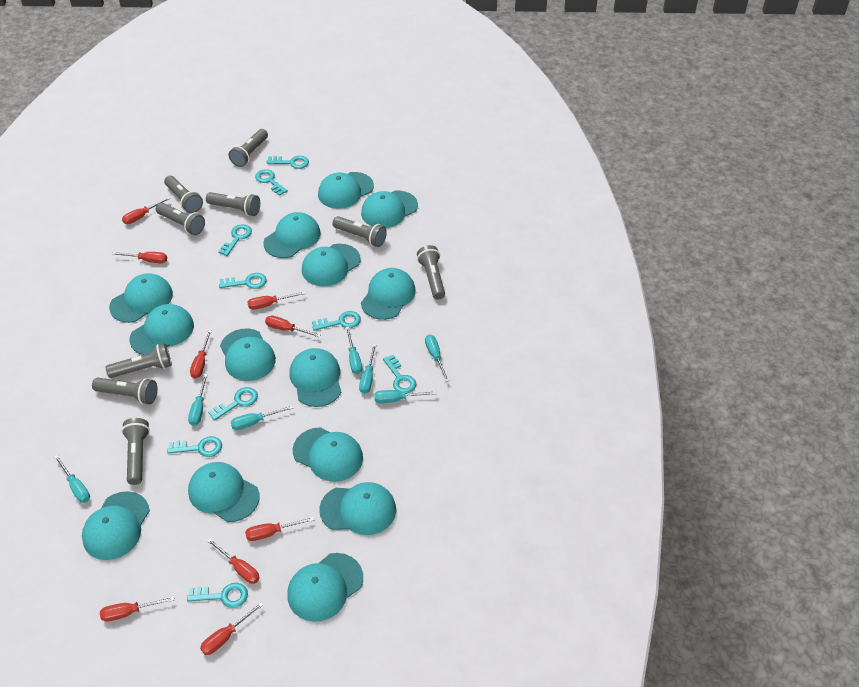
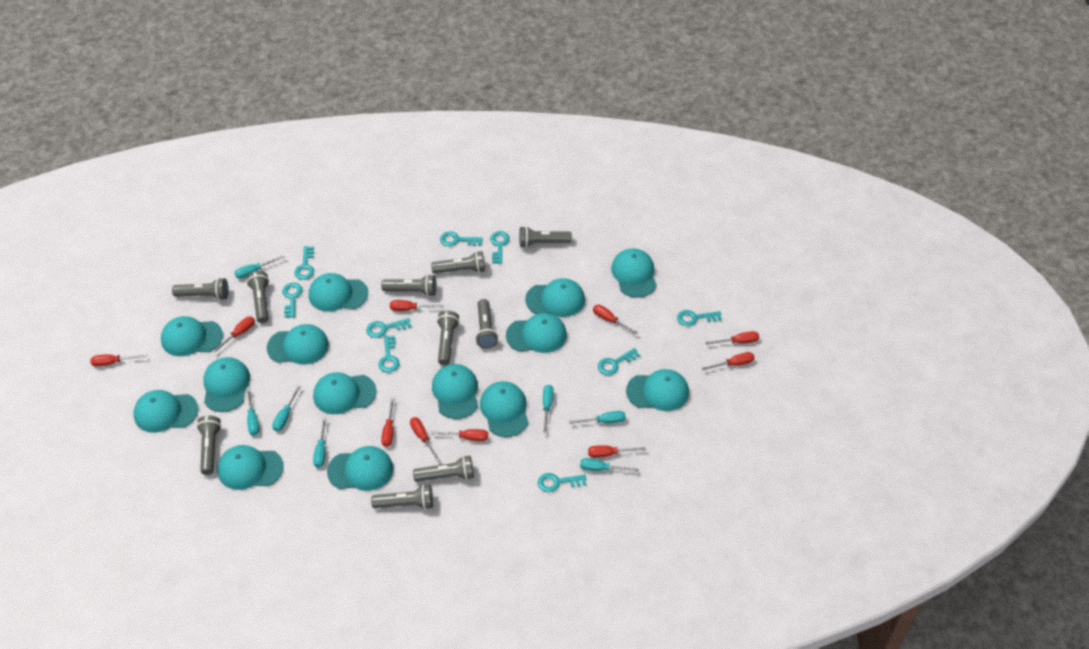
grey flashlight: 9 -> 10
red screwdriver: 9 -> 10

